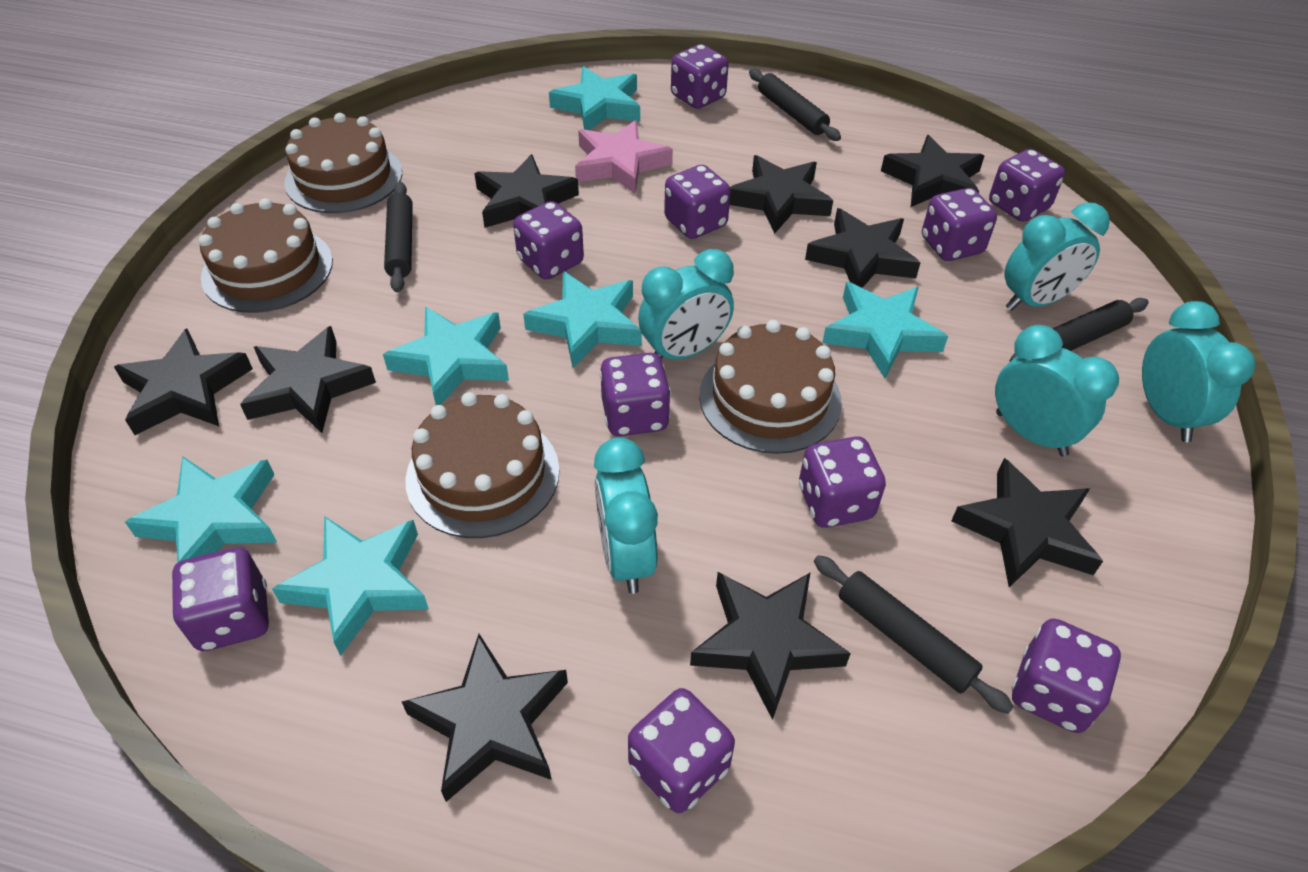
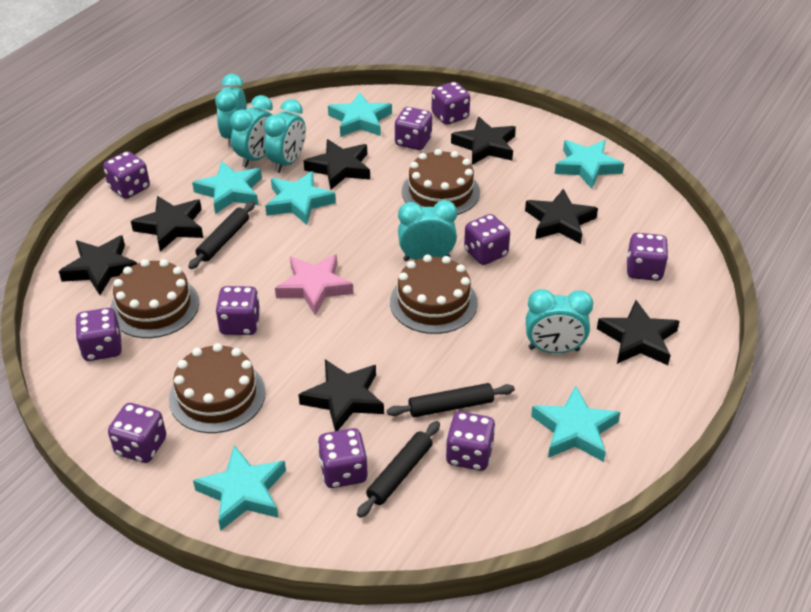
black rolling pin: 4 -> 3
black star: 9 -> 7

